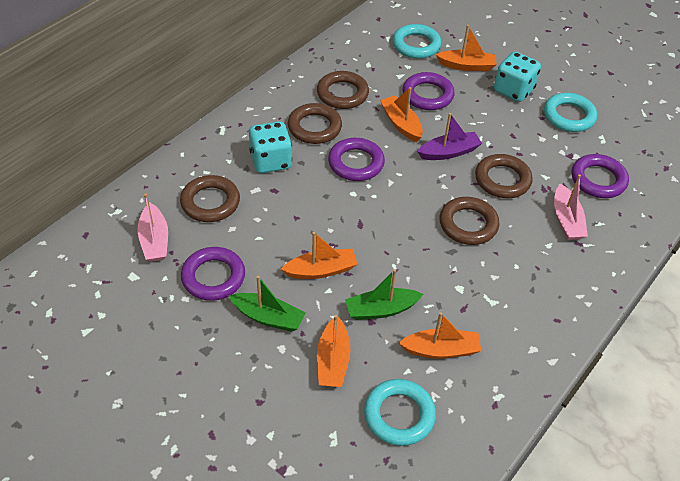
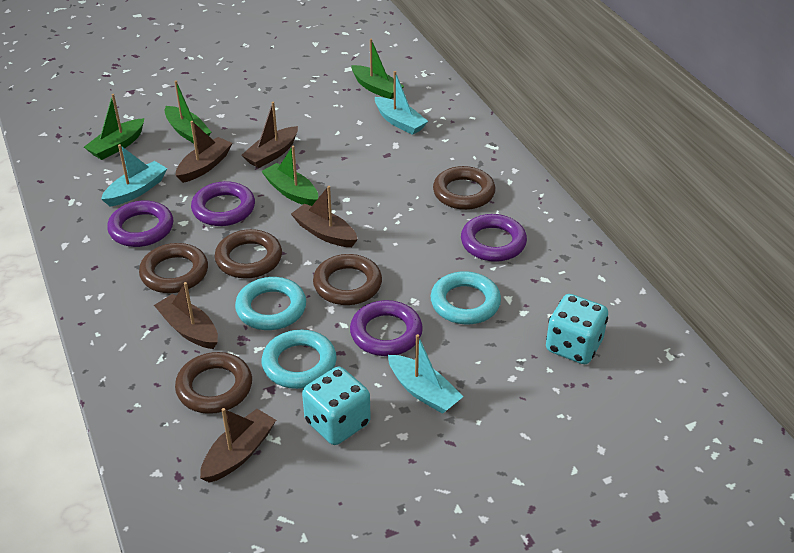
brown boat: 0 -> 5
green boat: 2 -> 4
orange boat: 5 -> 0
pink boat: 2 -> 0
purple boat: 1 -> 0
turquoise boat: 0 -> 3

